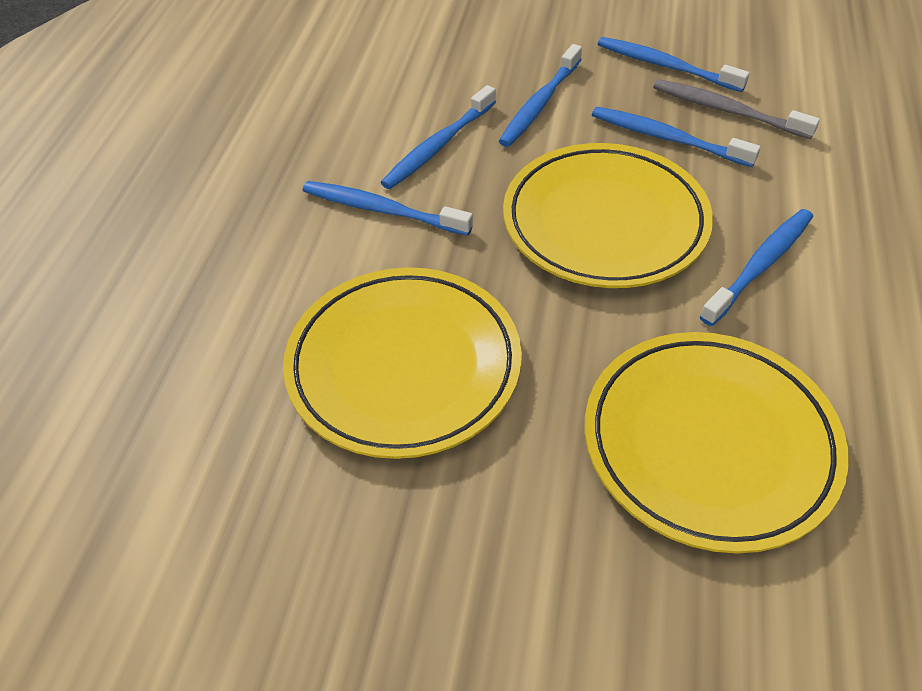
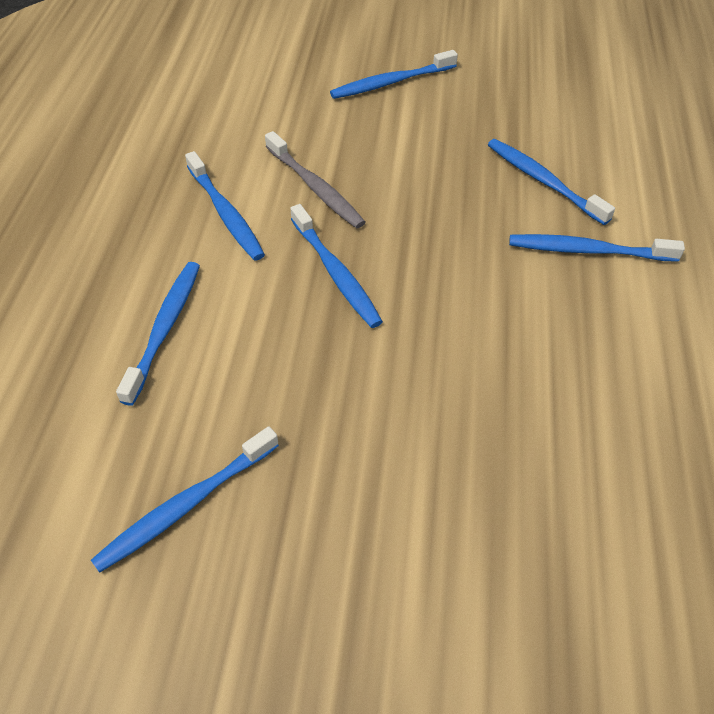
blue toothbrush: 6 -> 7
yellow plate: 3 -> 0

